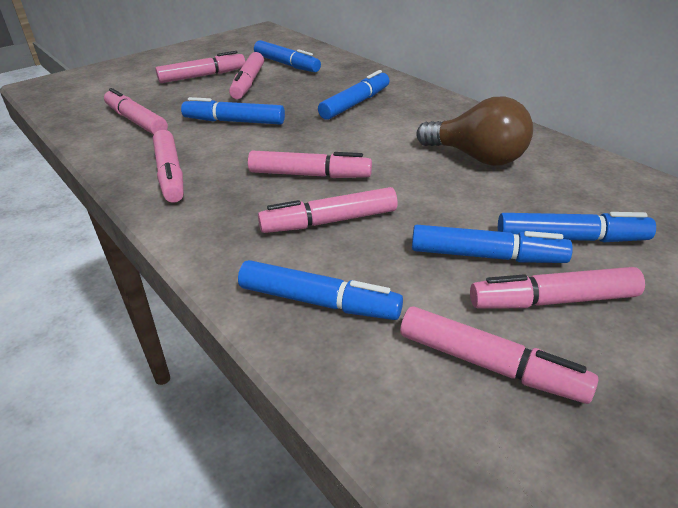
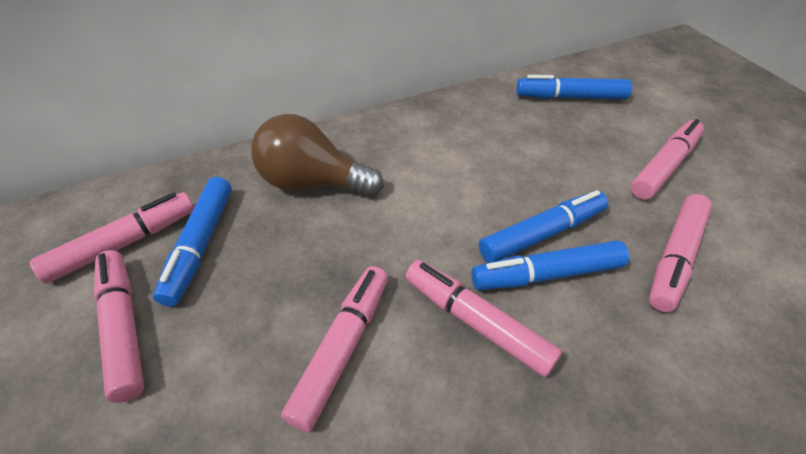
blue marker: 6 -> 4
pink marker: 8 -> 6

